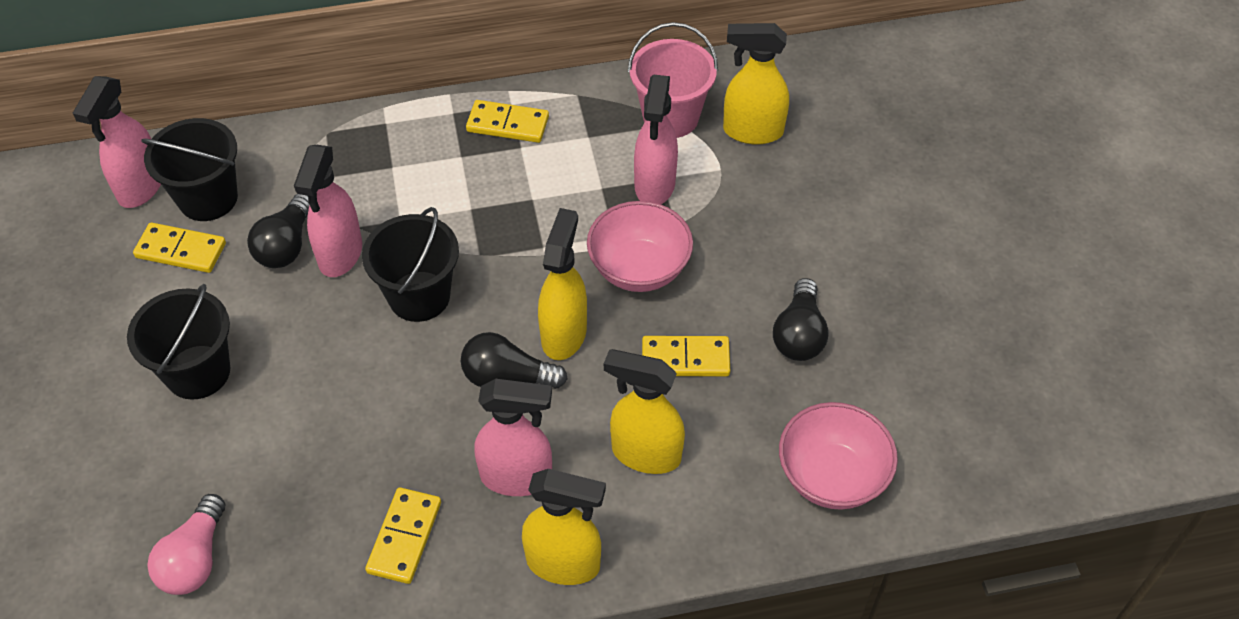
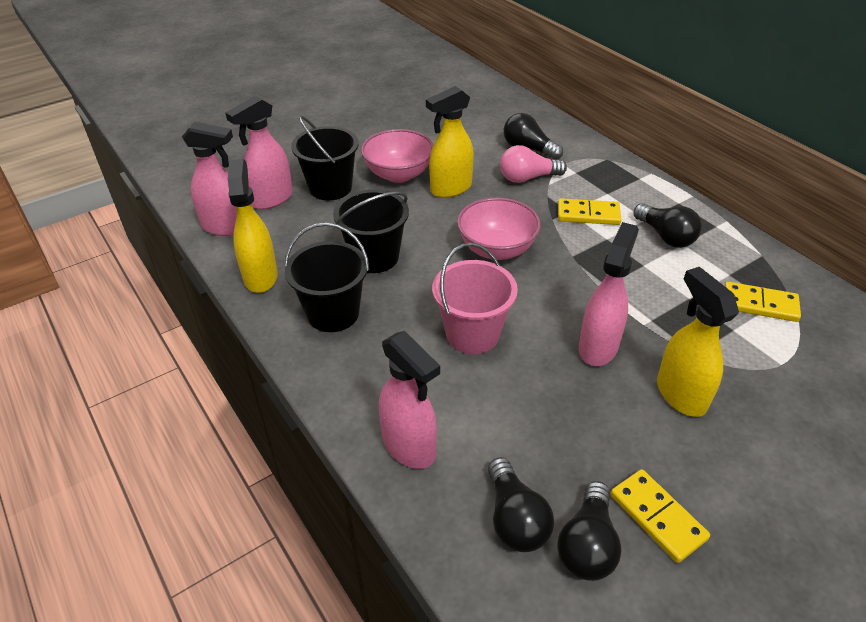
black light bulb: 3 -> 4
yellow domino: 4 -> 3
yellow spray bottle: 4 -> 3

